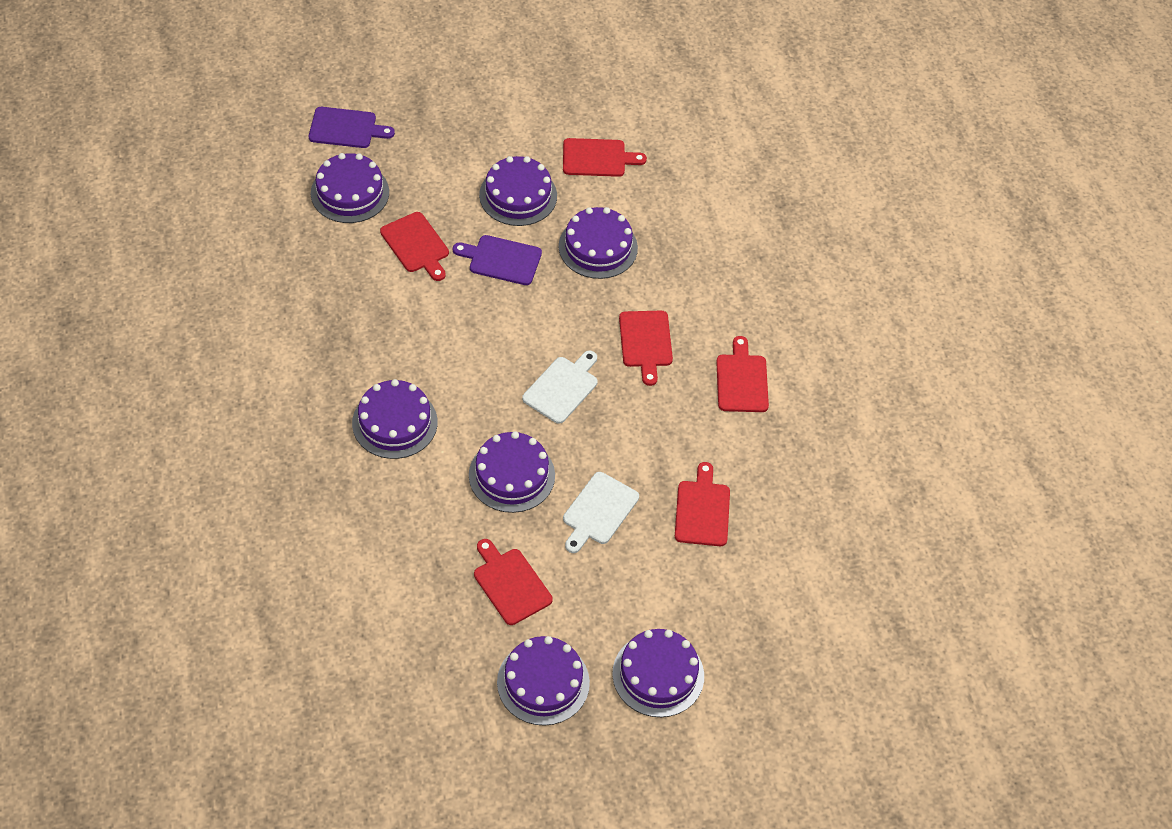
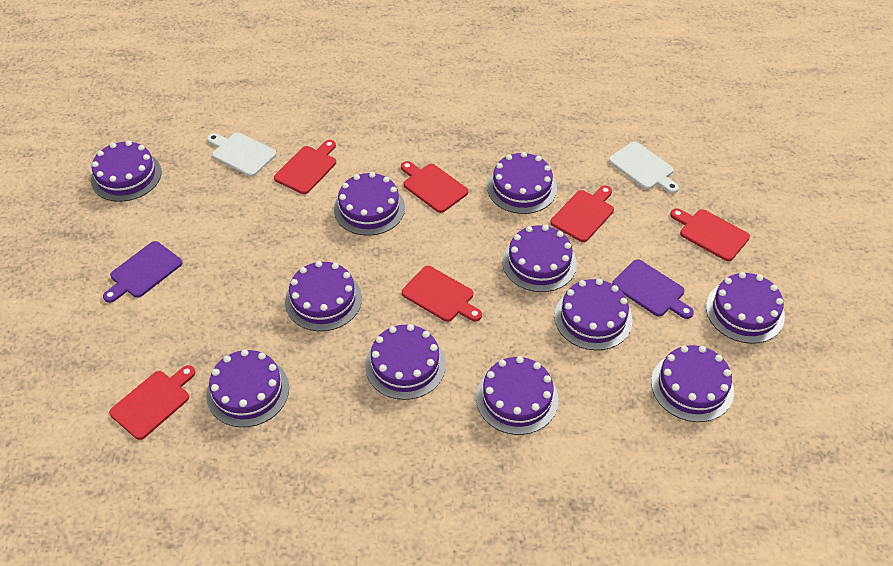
purple cake: 7 -> 11

